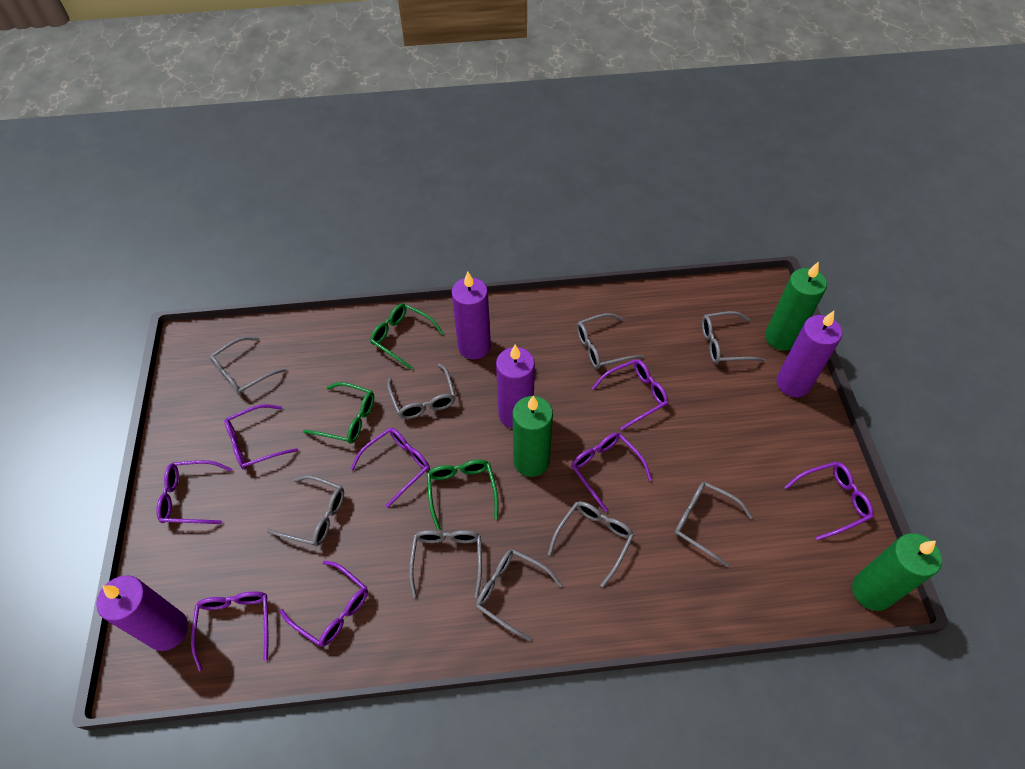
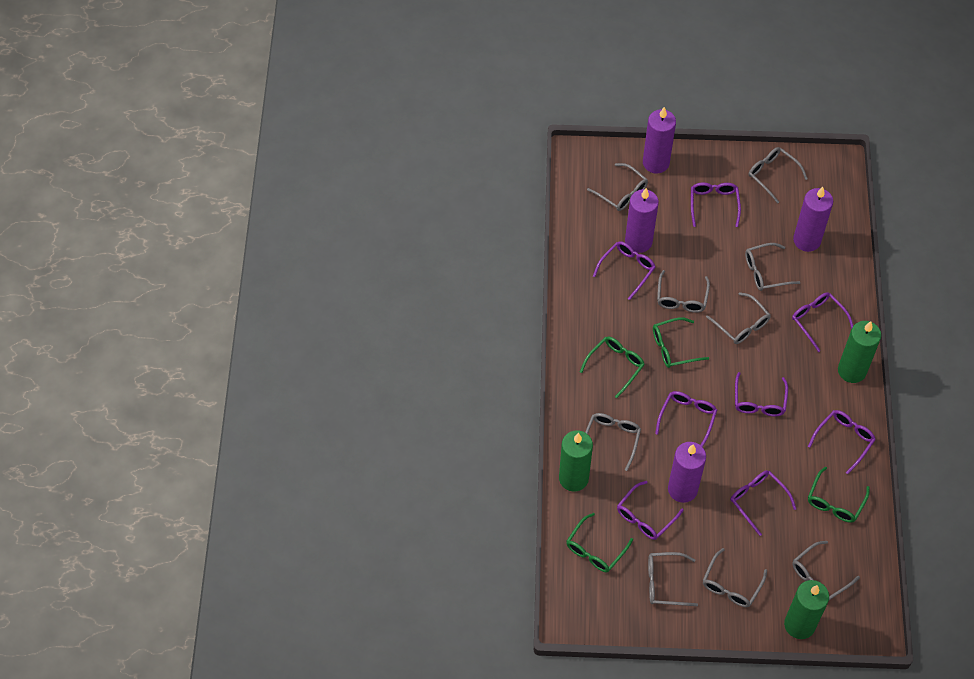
green glasses: 3 -> 4

